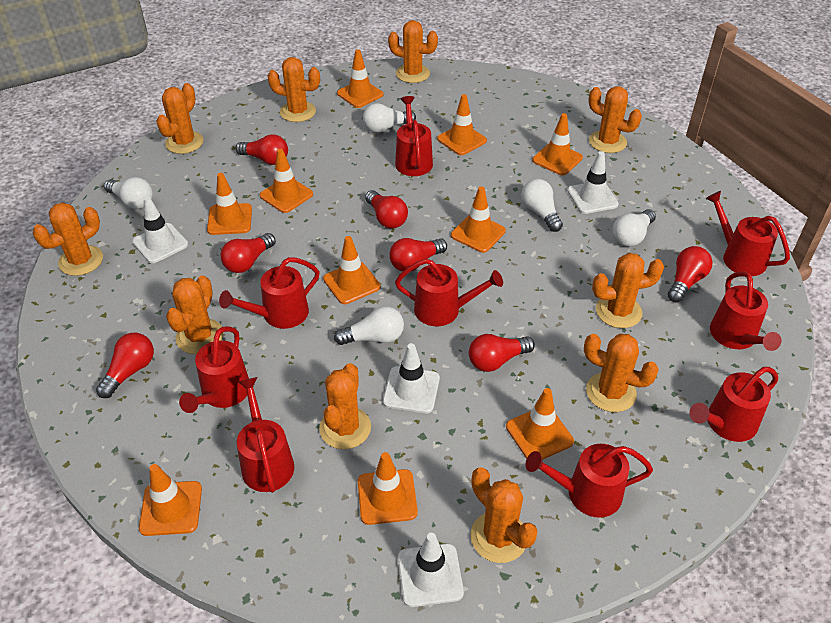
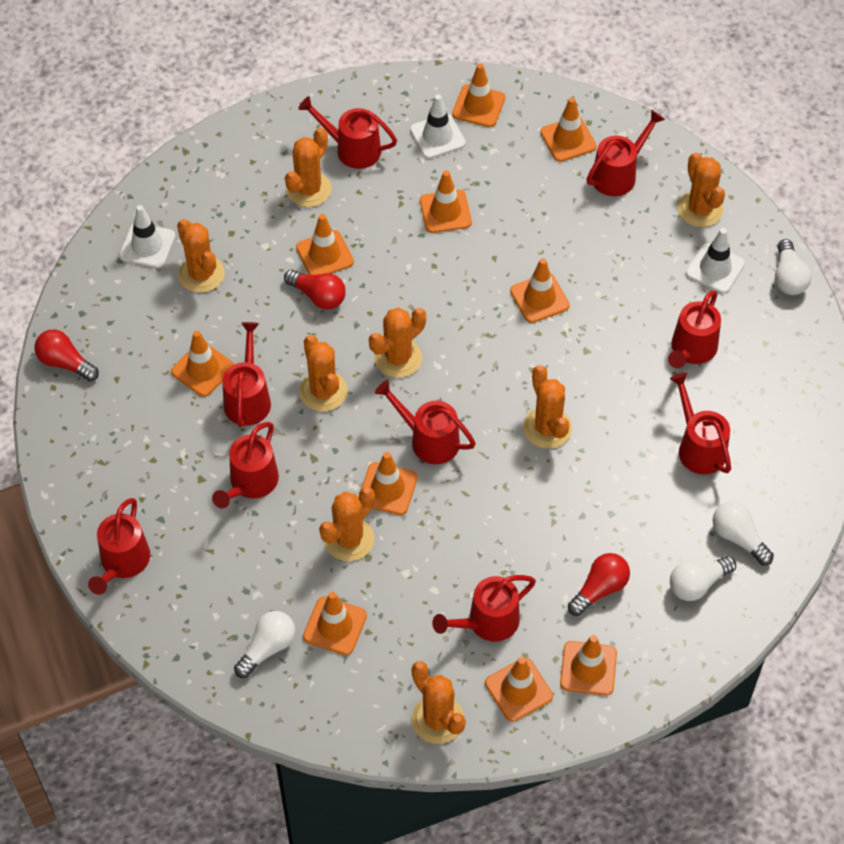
orange cactus: 10 -> 8
red light bulb: 7 -> 3
white light bulb: 5 -> 4
white traffic cone: 4 -> 3

